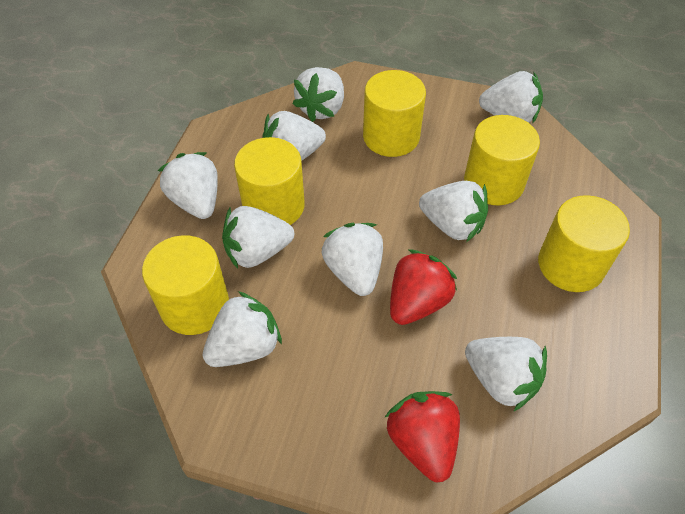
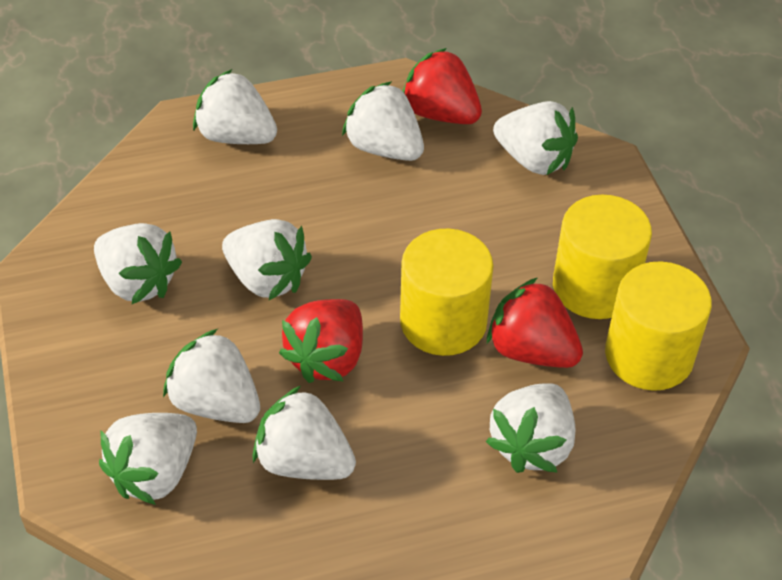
red strawberry: 2 -> 3
yellow cylinder: 5 -> 3

